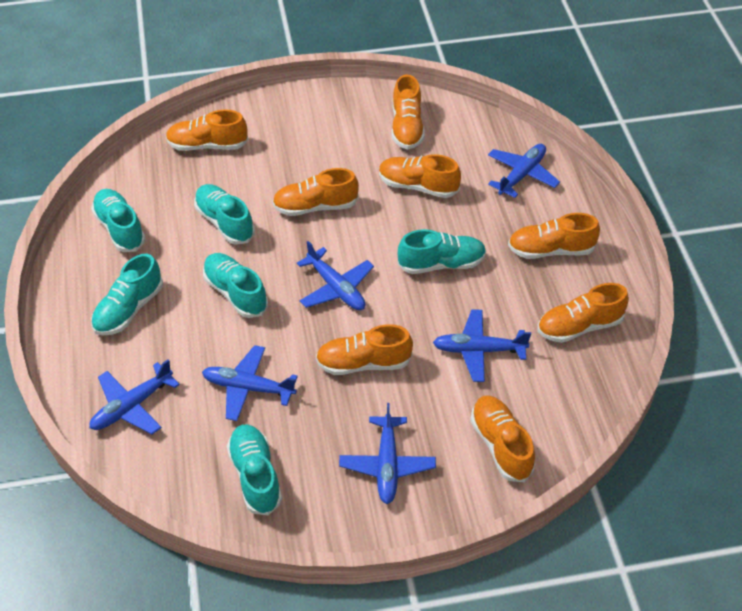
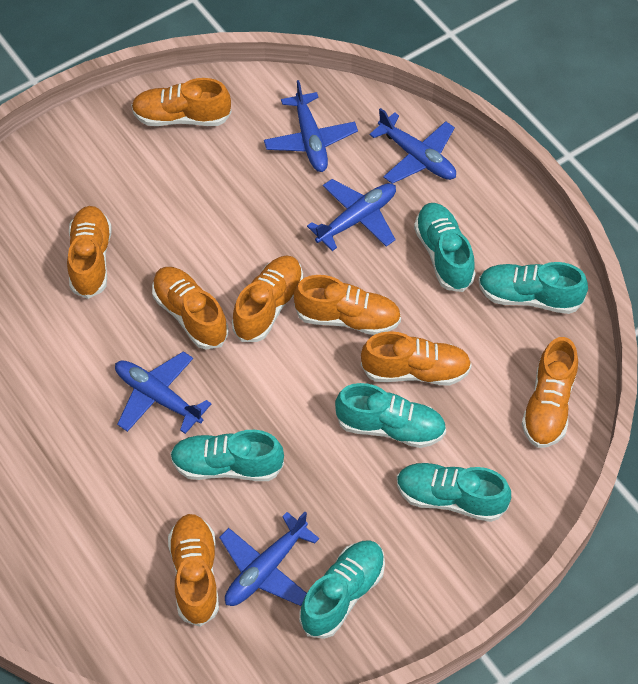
blue plane: 6 -> 5

